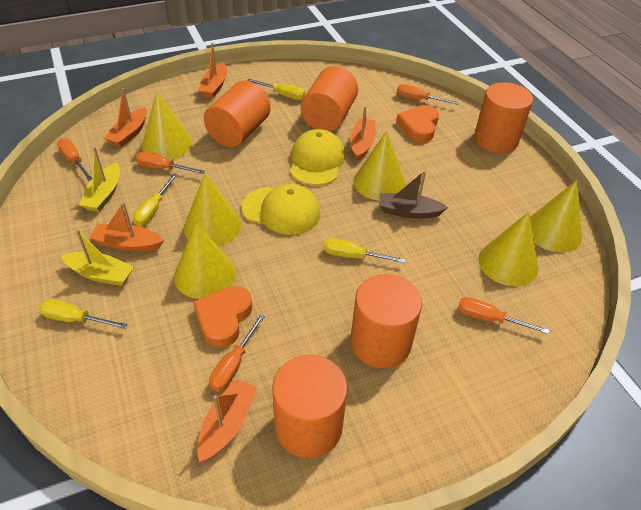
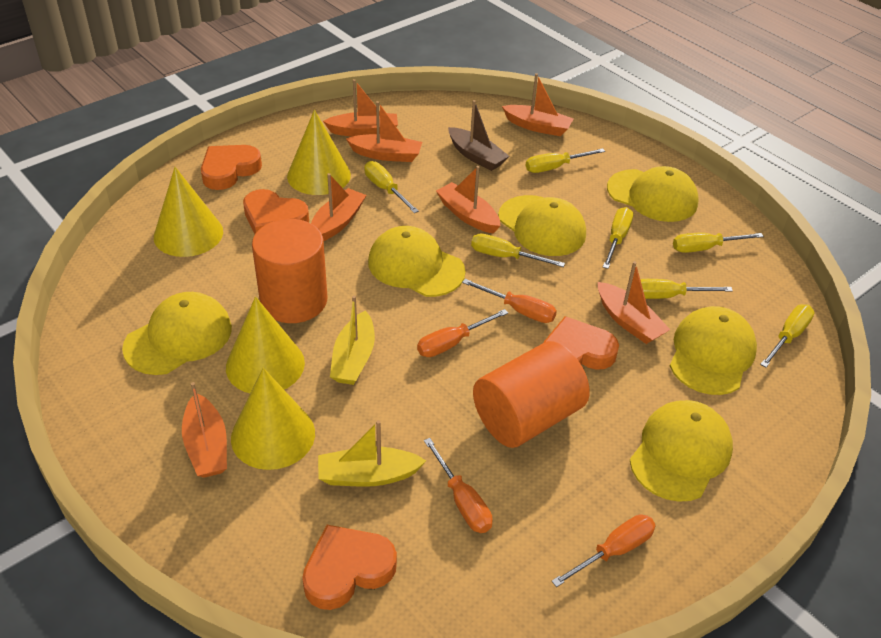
orange boat: 5 -> 7
orange cylinder: 5 -> 2
orange heart: 2 -> 4
orange screwdriver: 5 -> 4
yellow cap: 2 -> 6
yellow cone: 6 -> 4
yellow screwdriver: 4 -> 7

